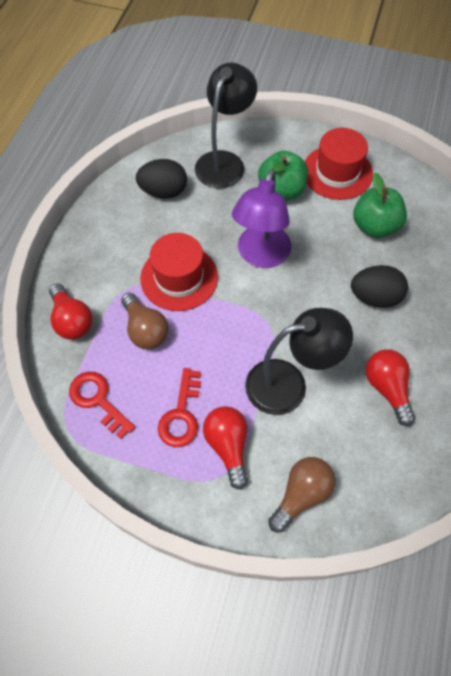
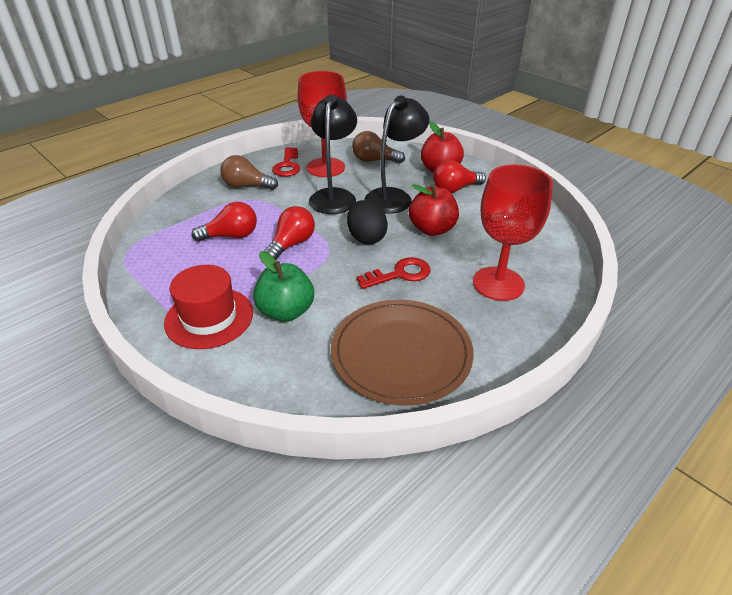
black egg: 2 -> 1
brown plate: 0 -> 1
green apple: 2 -> 1
purple lamp: 1 -> 0
red apple: 0 -> 2
red goblet: 0 -> 2
red hat: 2 -> 1

